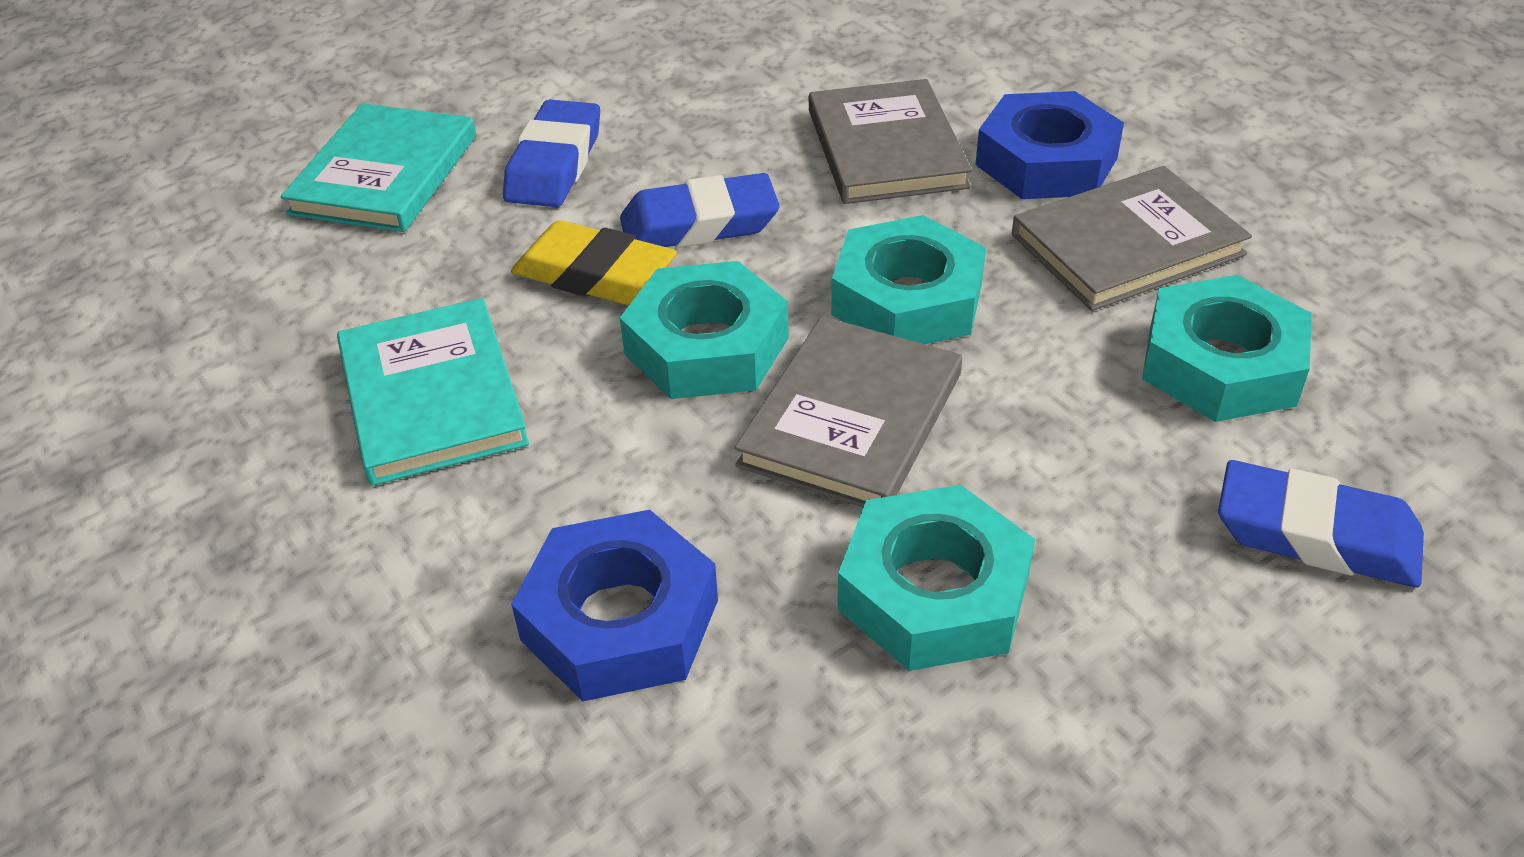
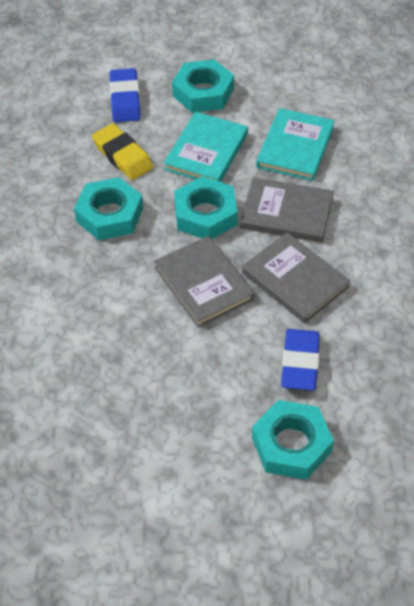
blue eraser: 3 -> 2
blue nut: 2 -> 0

